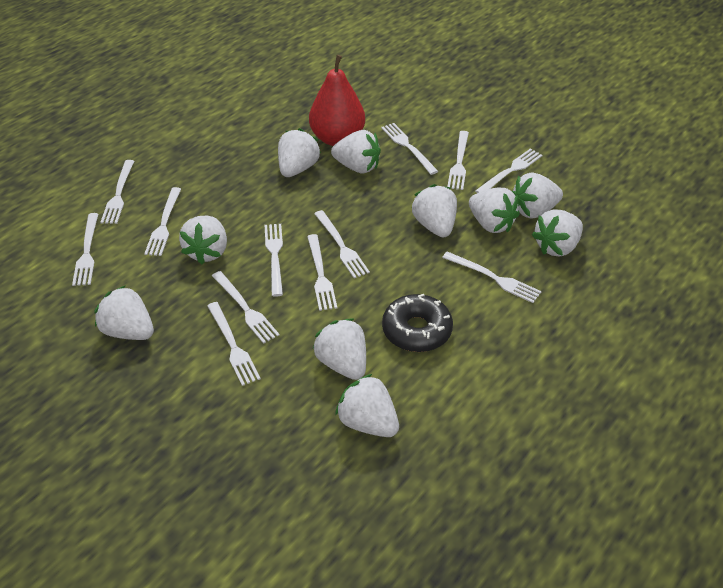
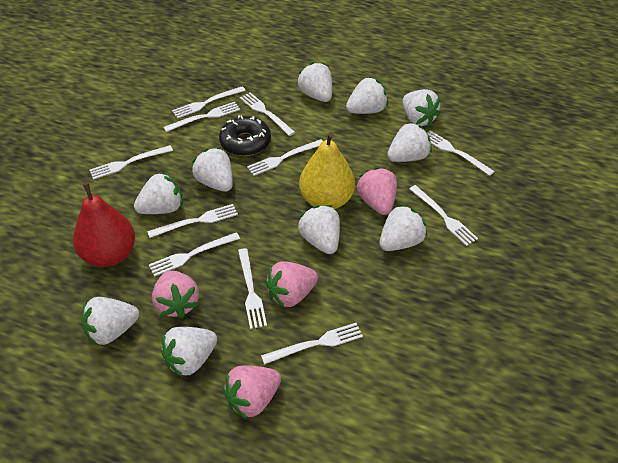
pink strawberry: 0 -> 4
white fork: 12 -> 11
yellow pear: 0 -> 1

